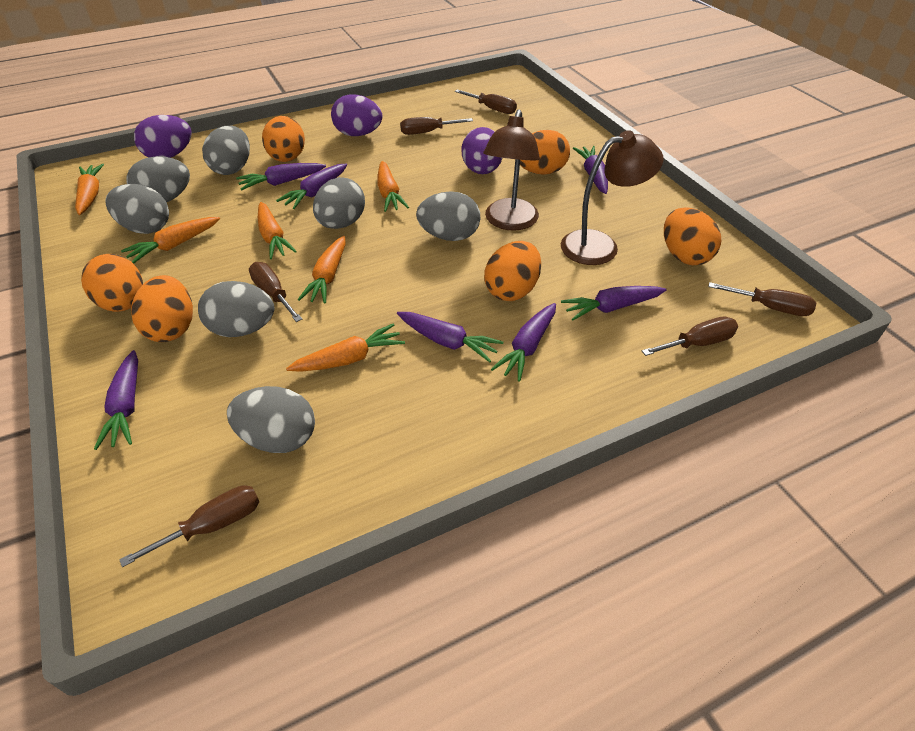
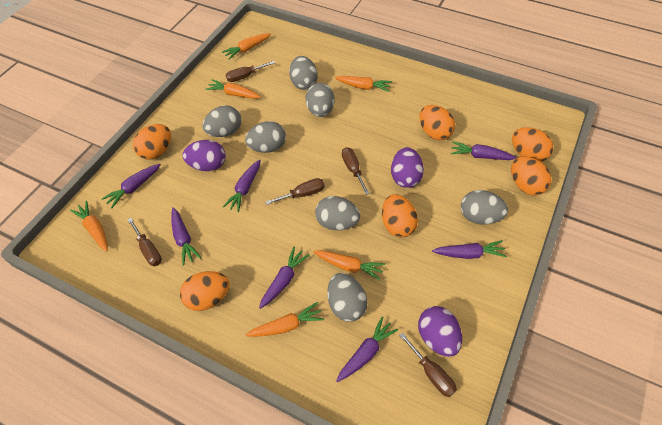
brown lamp: 2 -> 0
brown screwdriver: 6 -> 5

